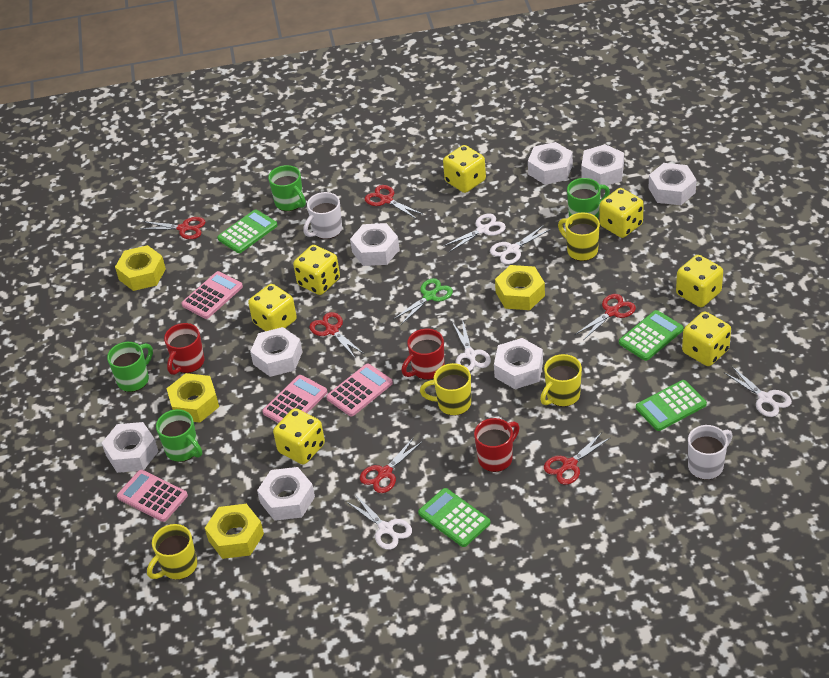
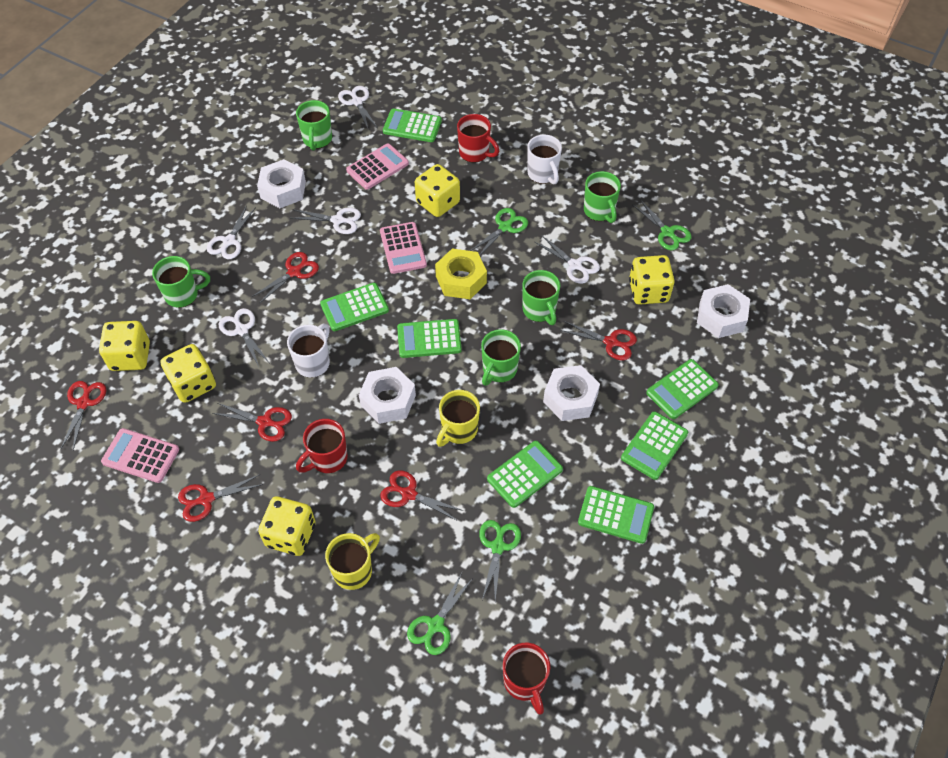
green calculator: 4 -> 7
green mug: 4 -> 5
green scissors: 1 -> 4
pink calculator: 4 -> 3
white nut: 8 -> 4
yellow dice: 7 -> 5
yellow mug: 4 -> 2
yellow nut: 4 -> 1

